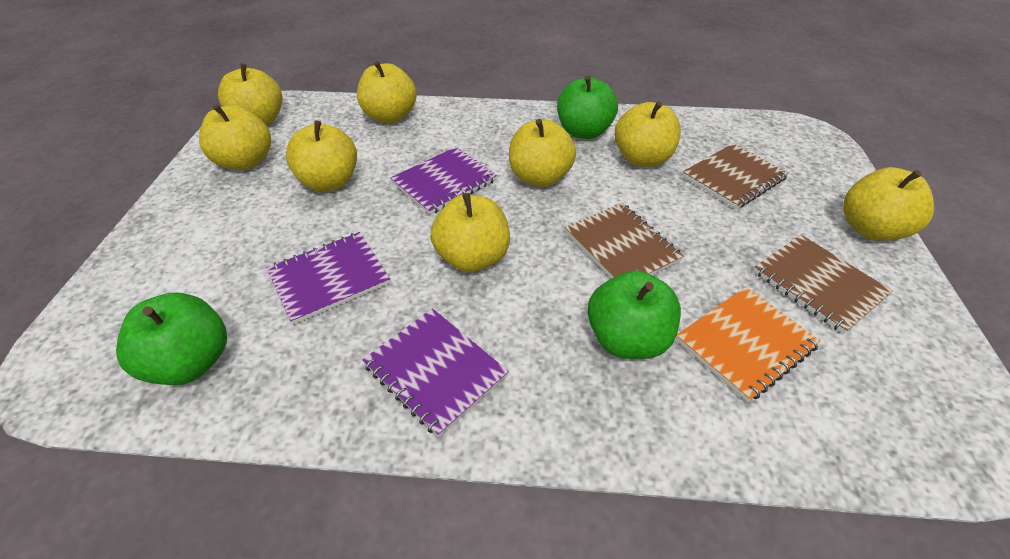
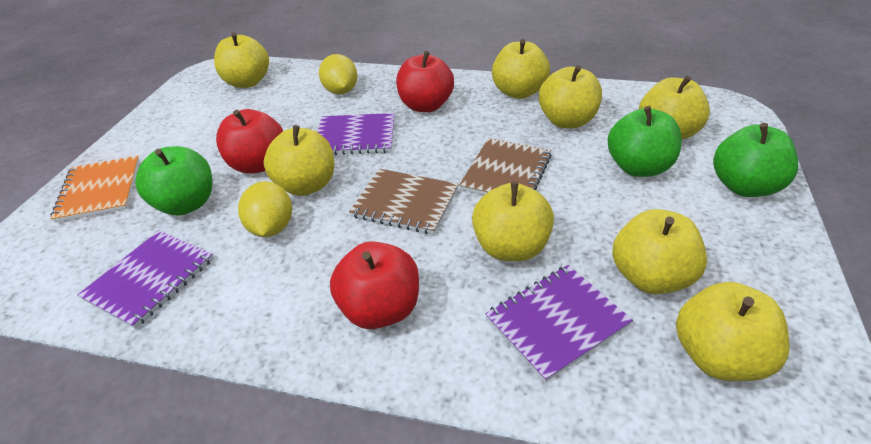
brown notebook: 3 -> 2
red apple: 0 -> 3
yellow lemon: 0 -> 2

